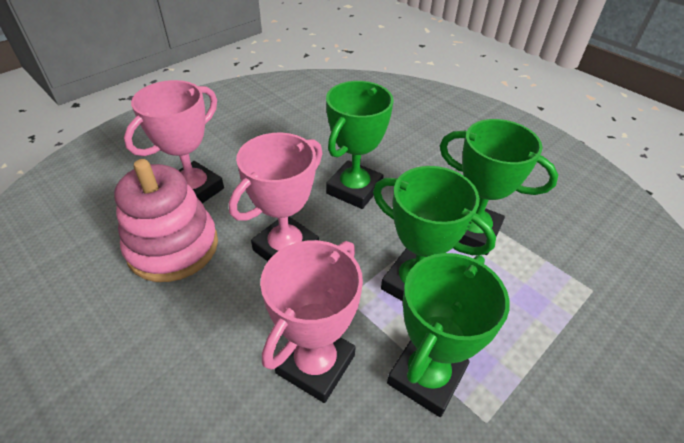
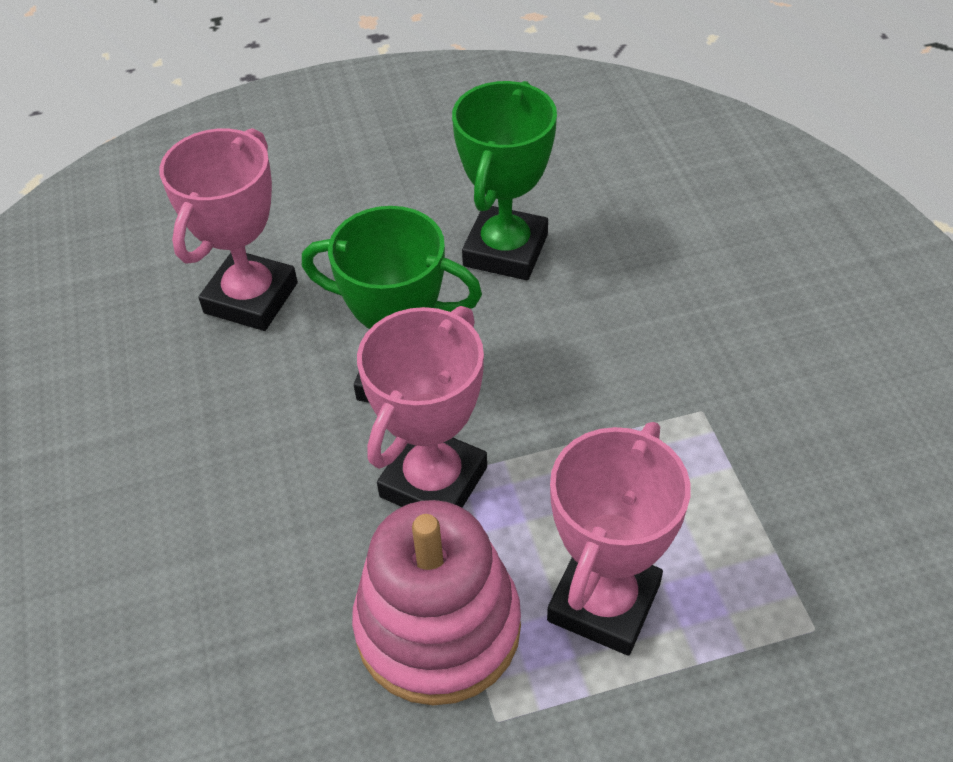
green trophy: 4 -> 2

